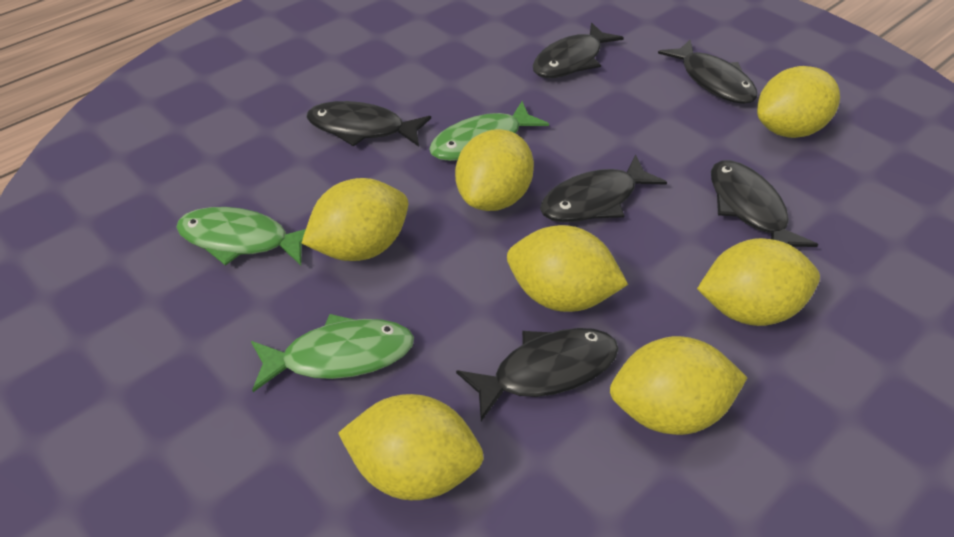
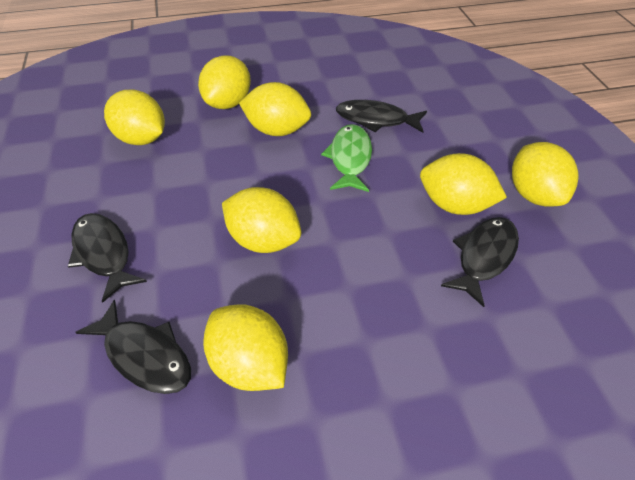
black fish: 6 -> 4
green fish: 3 -> 1

